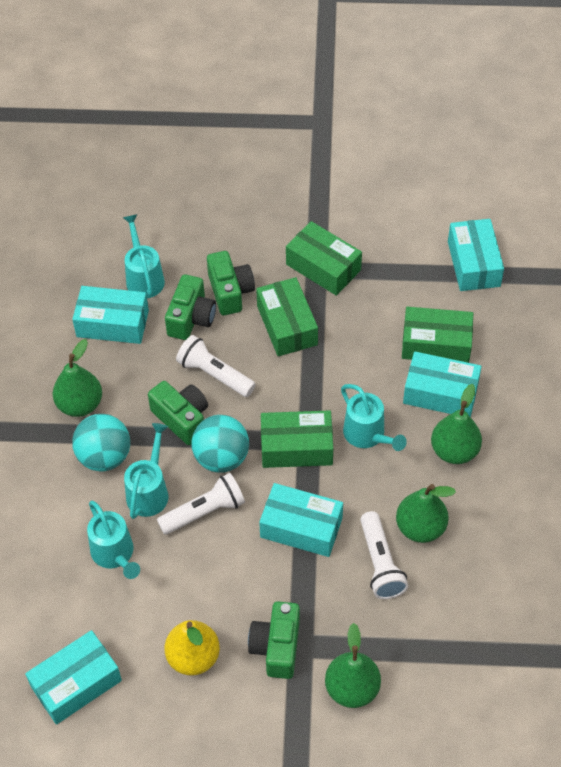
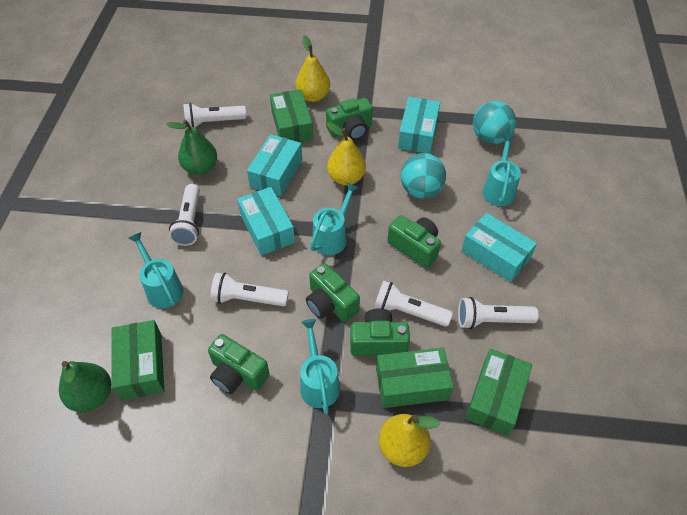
green camera: 4 -> 5
green pear: 4 -> 2
turquoise box: 5 -> 4
white flashlight: 3 -> 5
yellow pear: 1 -> 3

